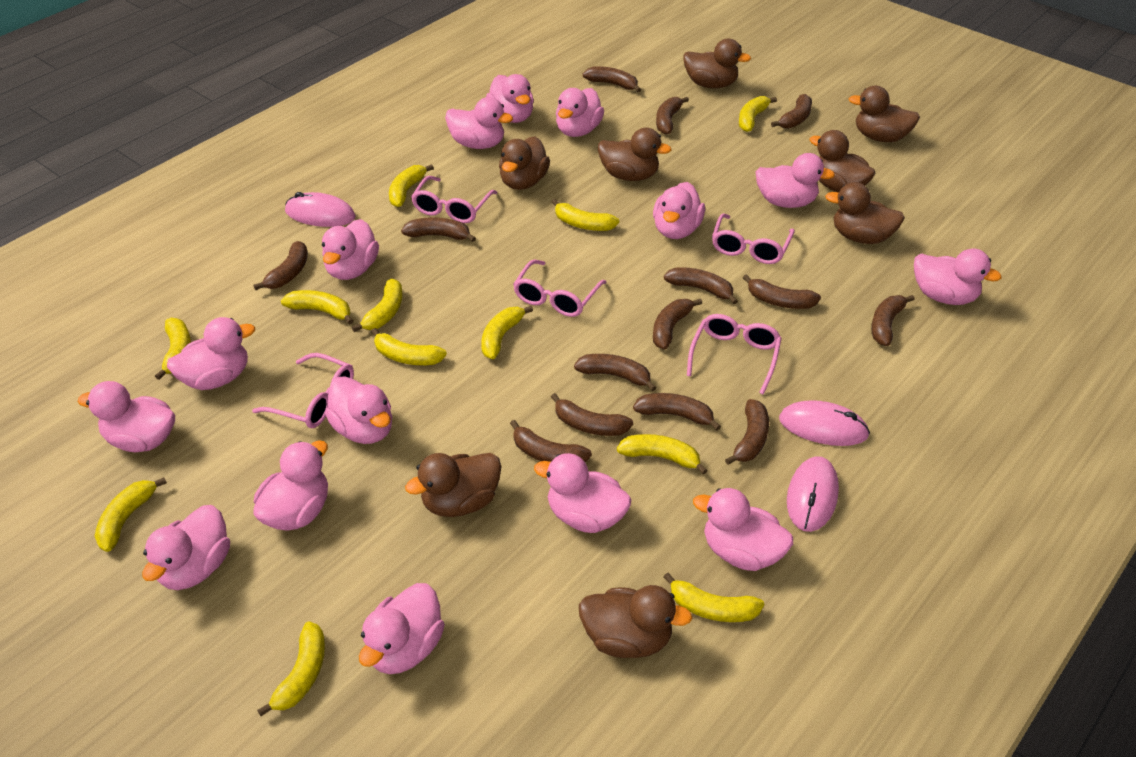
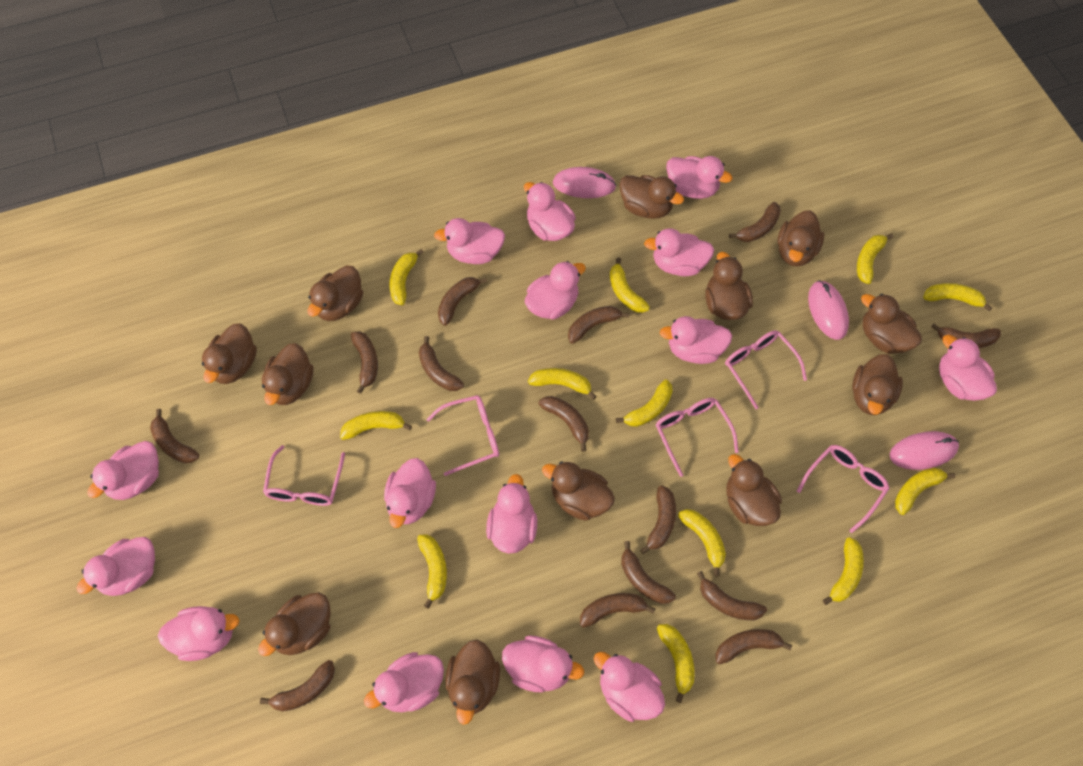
brown duck: 8 -> 12

